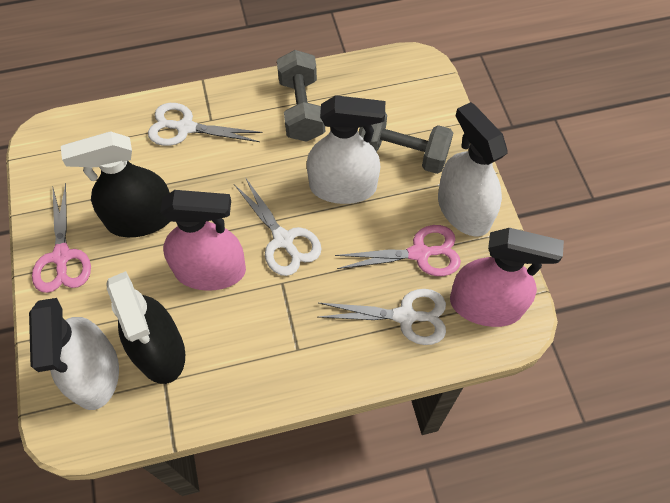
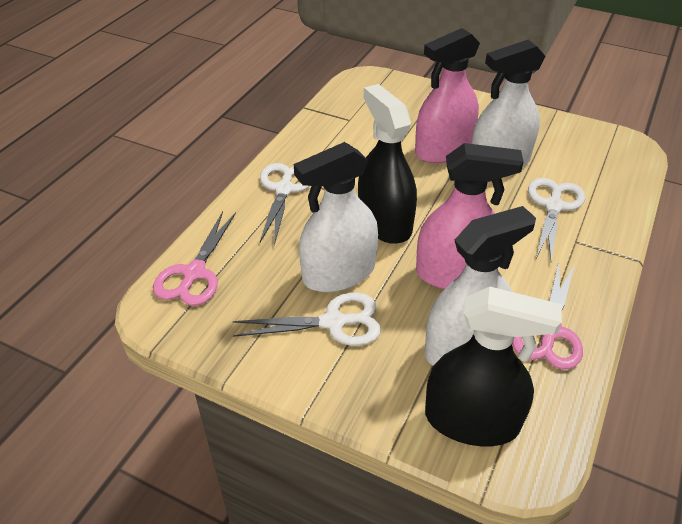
grey dumbbell: 2 -> 0

